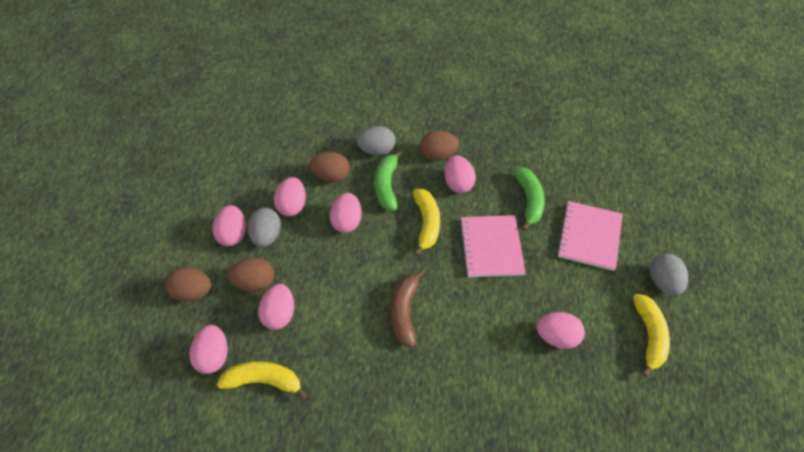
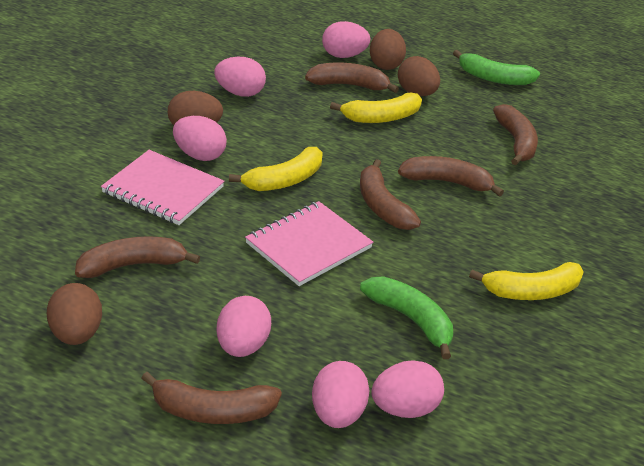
brown banana: 1 -> 6
grey egg: 3 -> 0
pink egg: 7 -> 6

